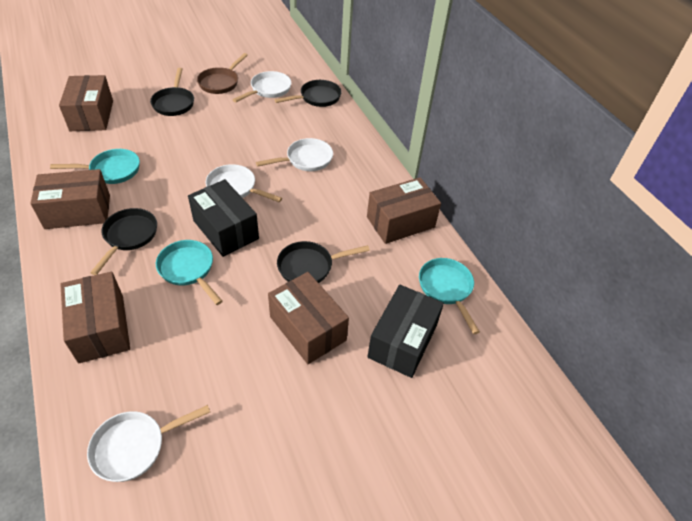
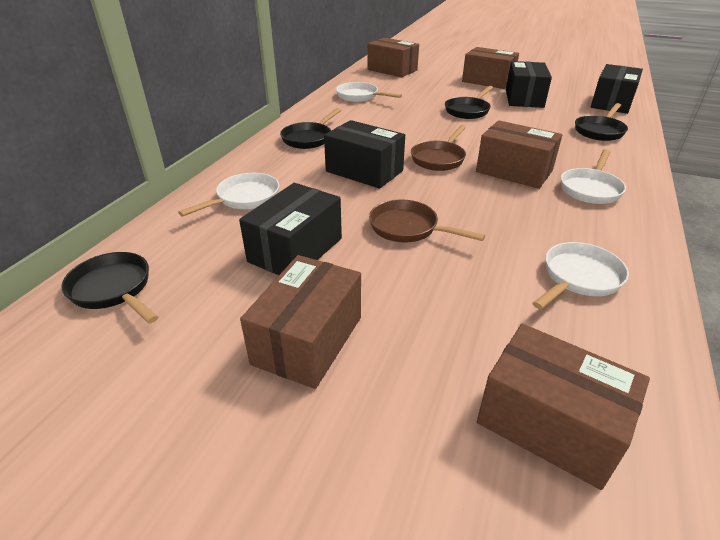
black box: 2 -> 4
brown pan: 1 -> 2
turquoise pan: 3 -> 0

